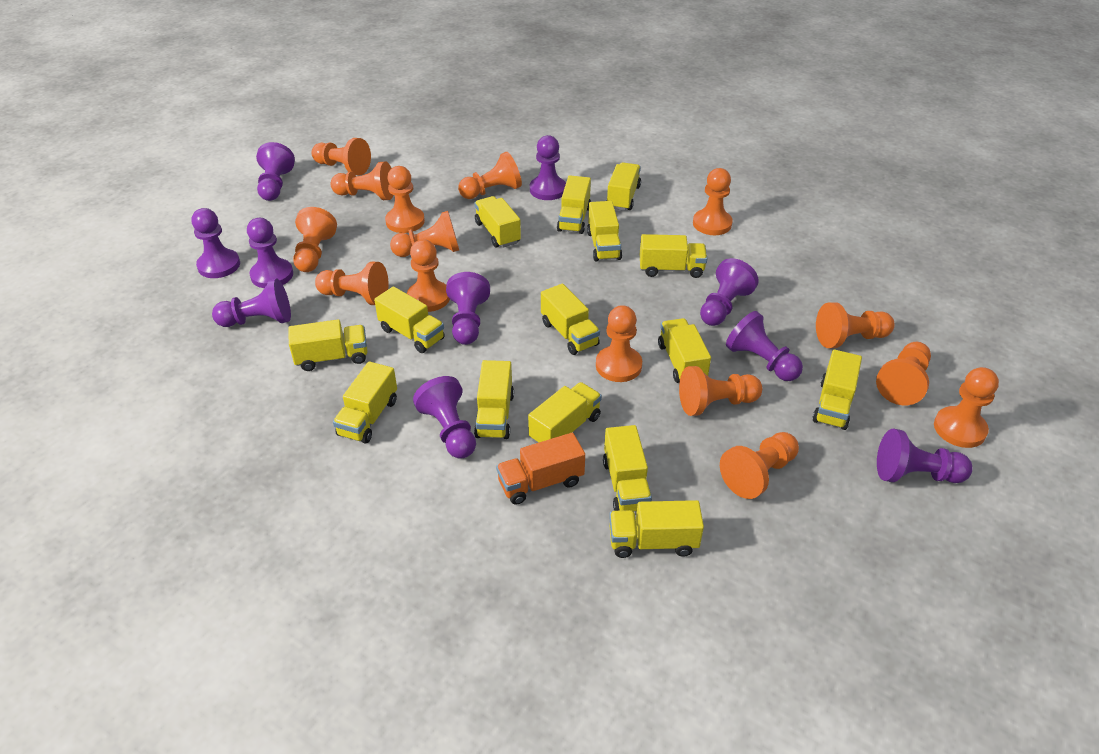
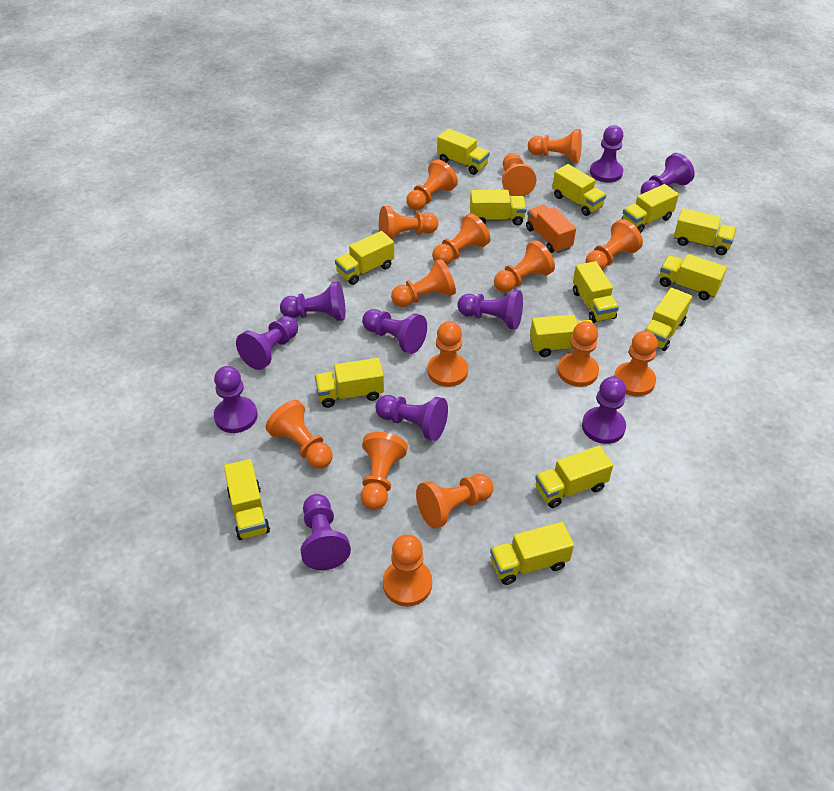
yellow truck: 15 -> 14

